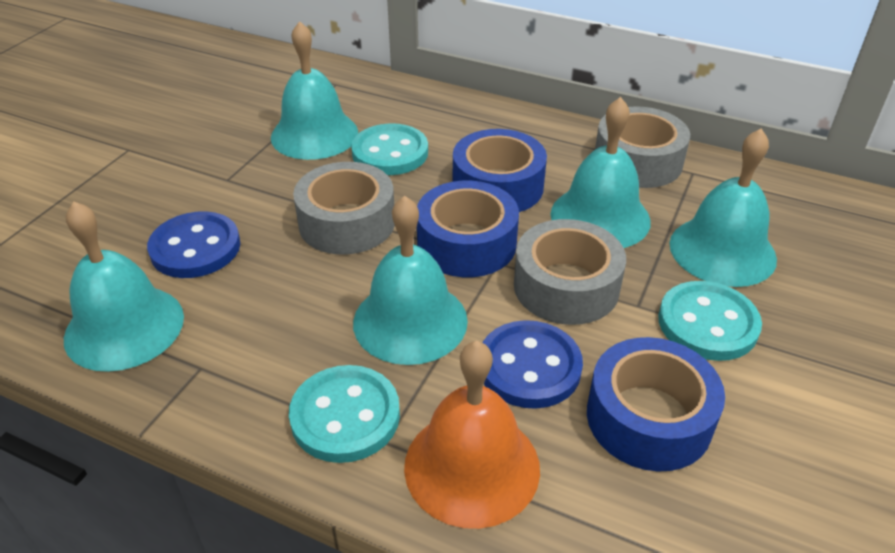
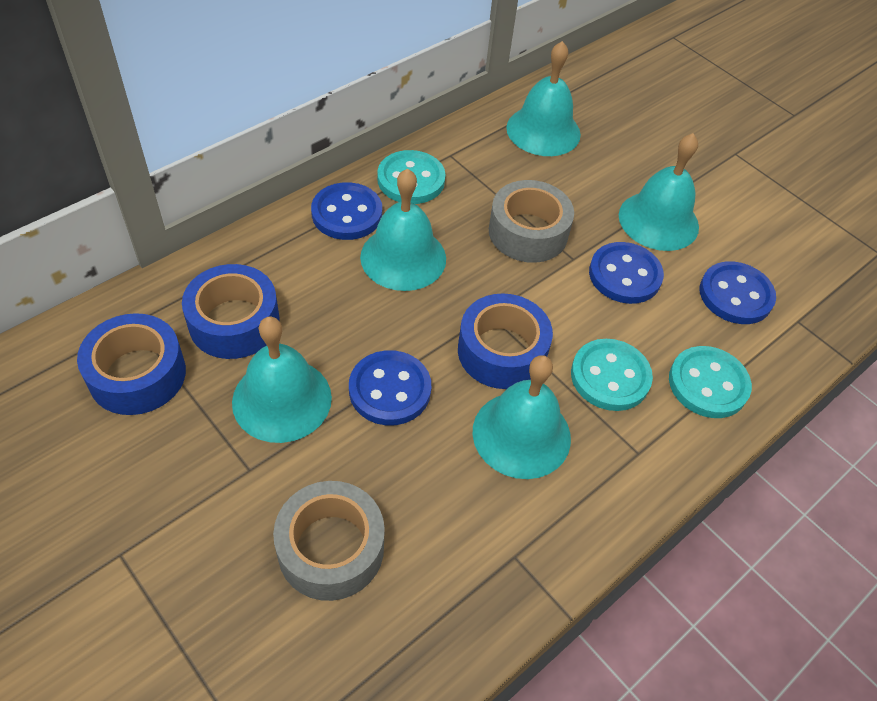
blue button: 2 -> 4
grey tape: 3 -> 2
orange bell: 1 -> 0

